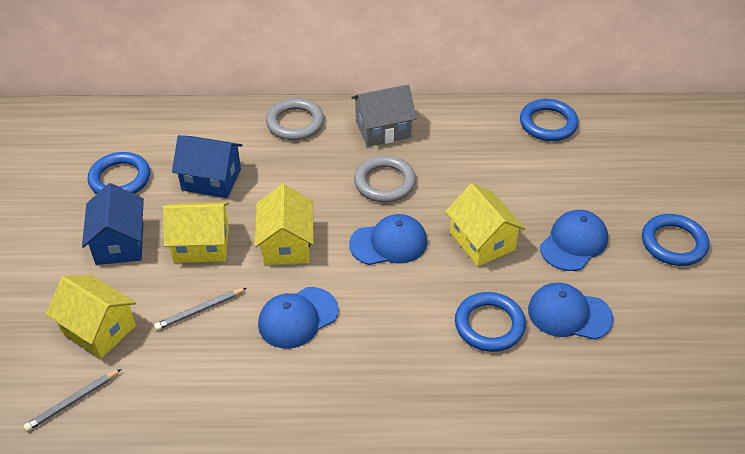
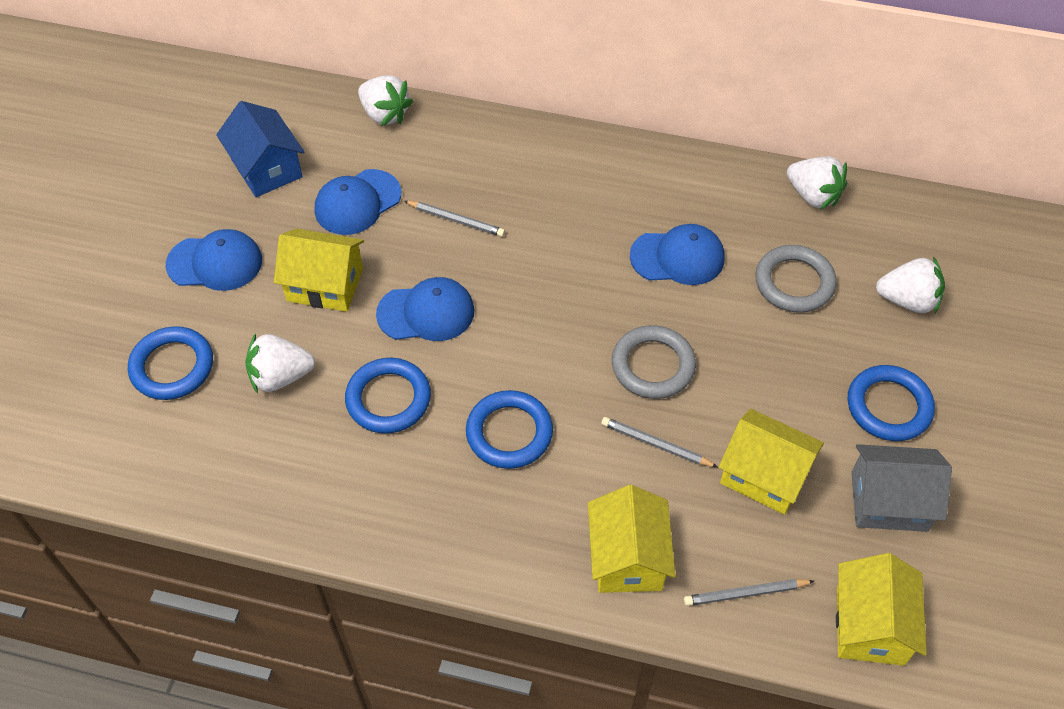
blue house: 2 -> 1
grey pencil: 2 -> 3
white strawberry: 0 -> 4

